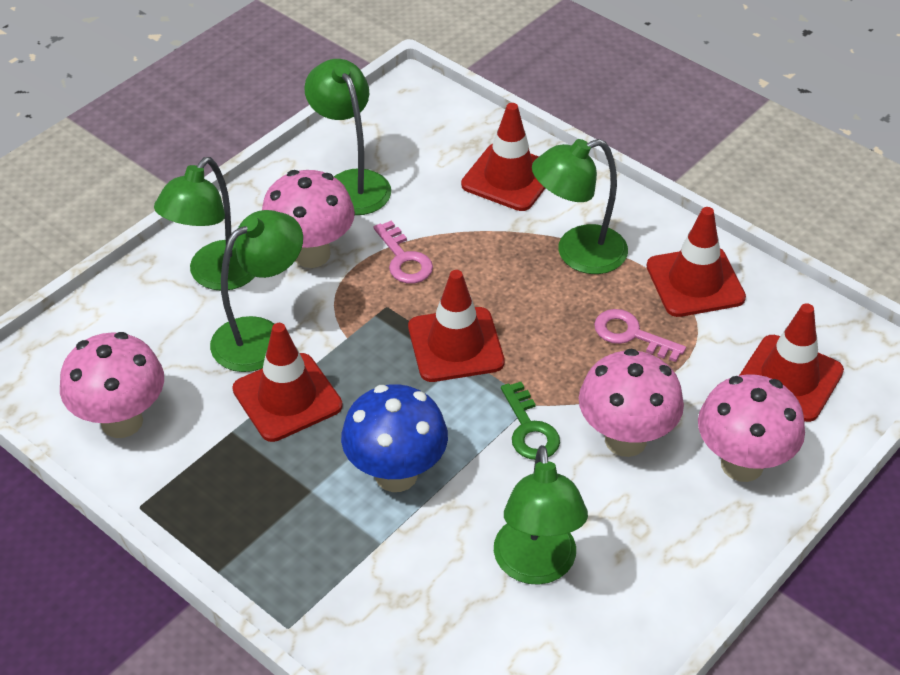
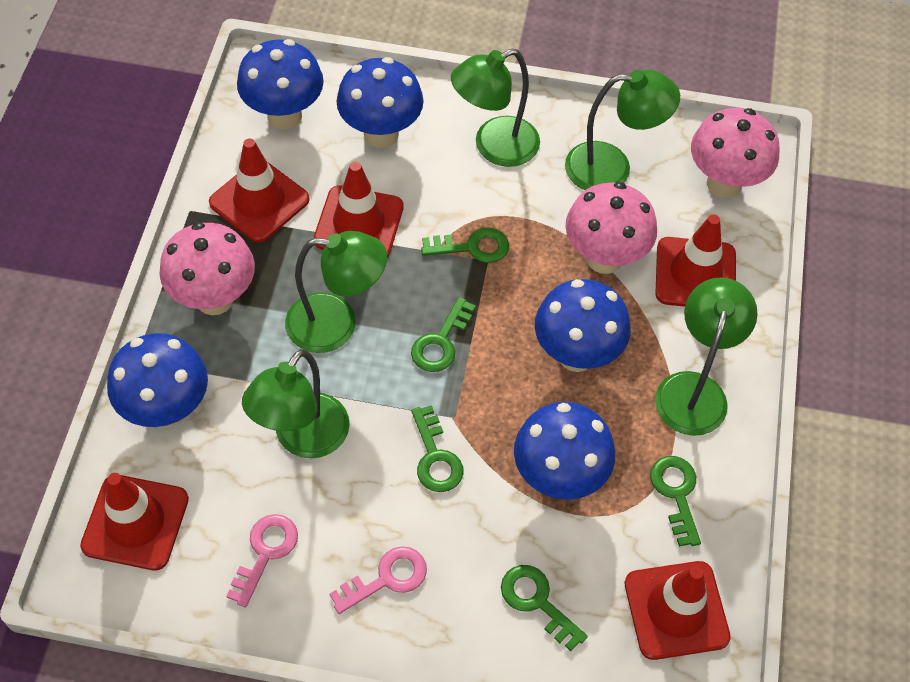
blue mushroom: 1 -> 5
green key: 1 -> 5
pink mushroom: 4 -> 3

